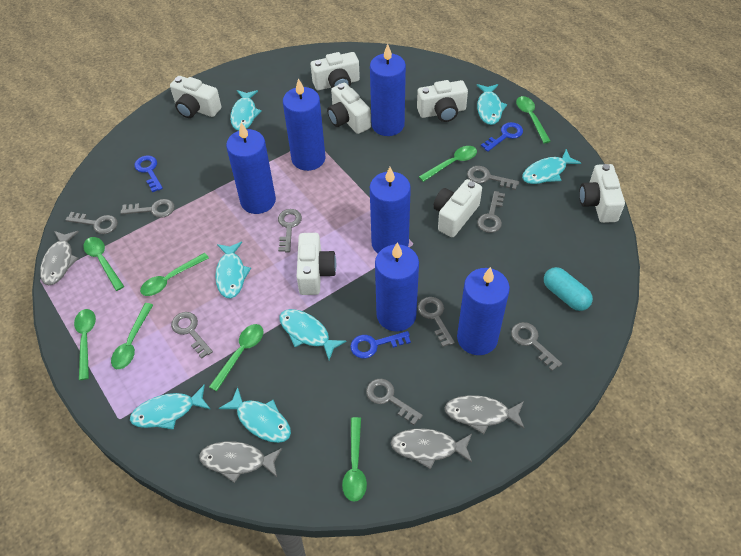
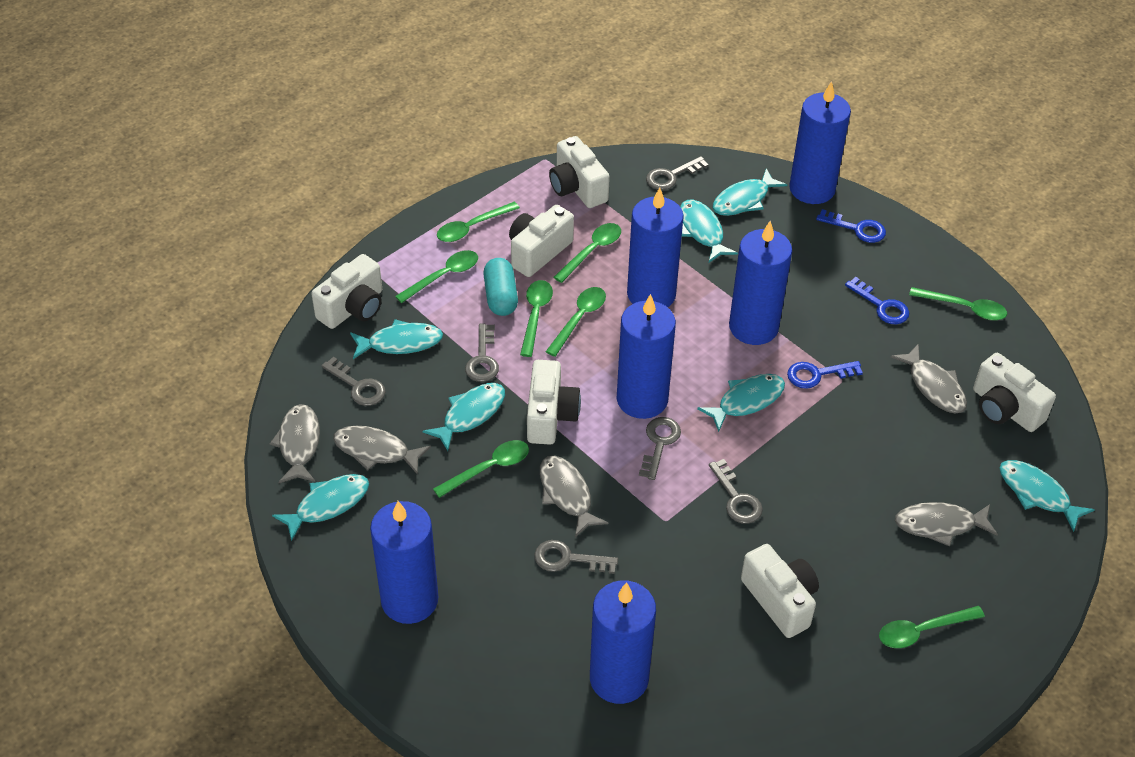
grey fish: 4 -> 5
grey key: 9 -> 6
white camera: 7 -> 6

